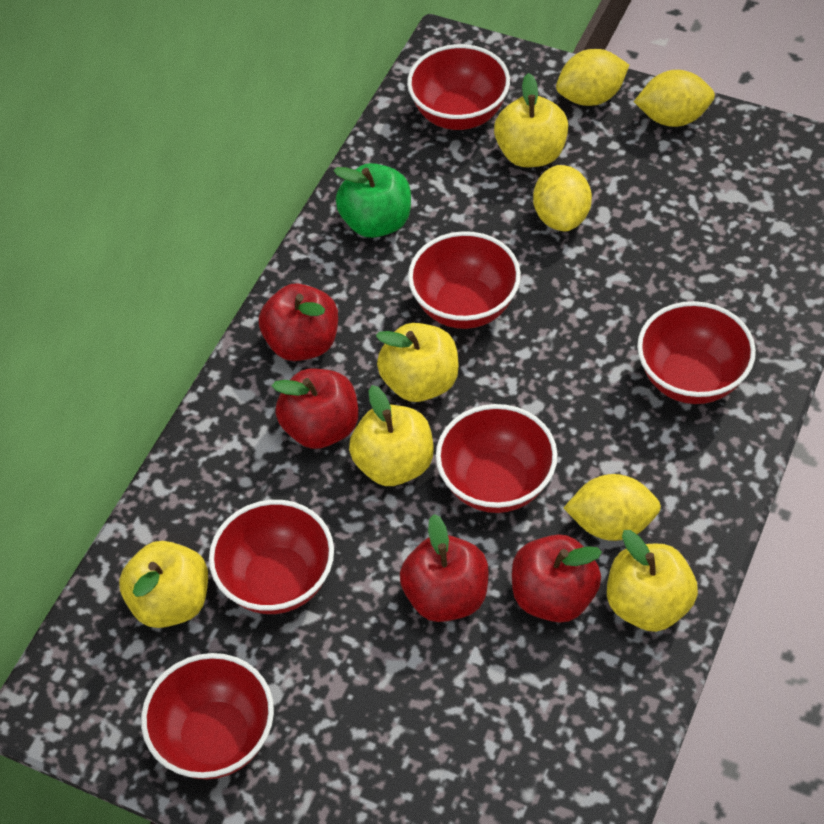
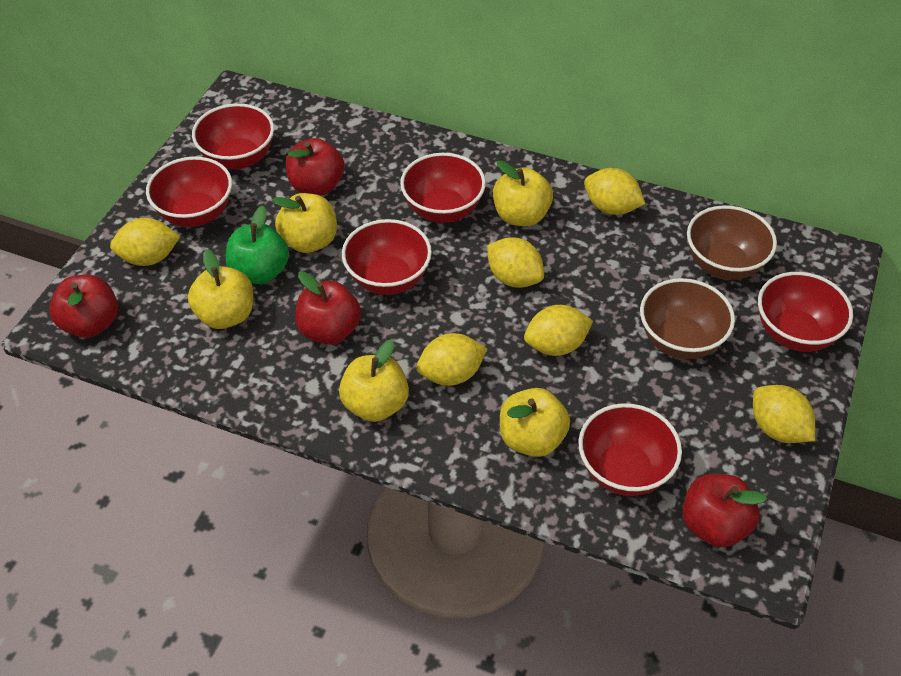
brown bowl: 0 -> 2
yellow lemon: 4 -> 6

